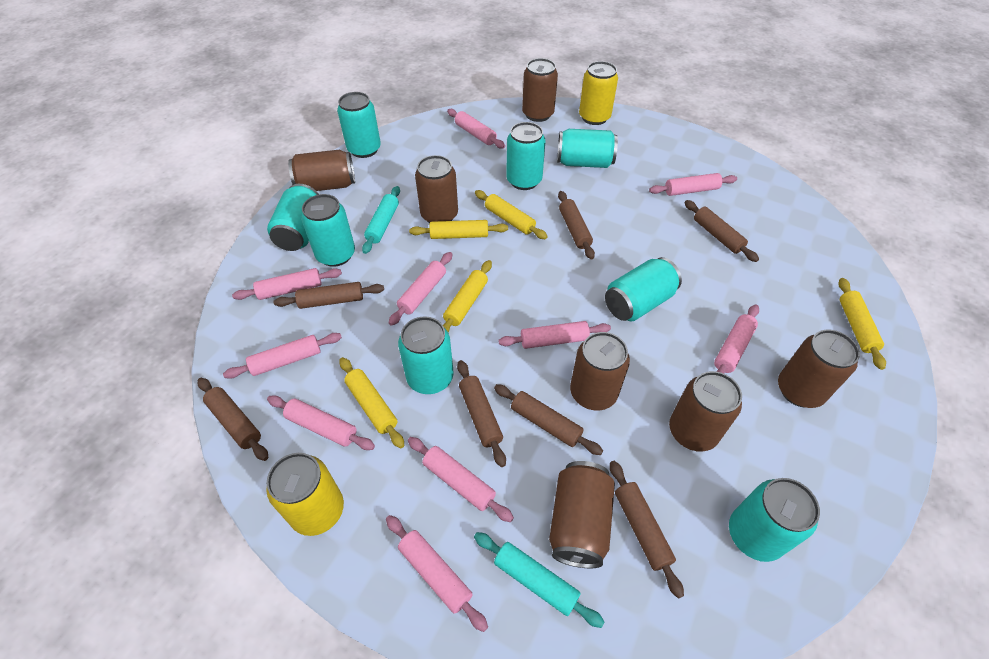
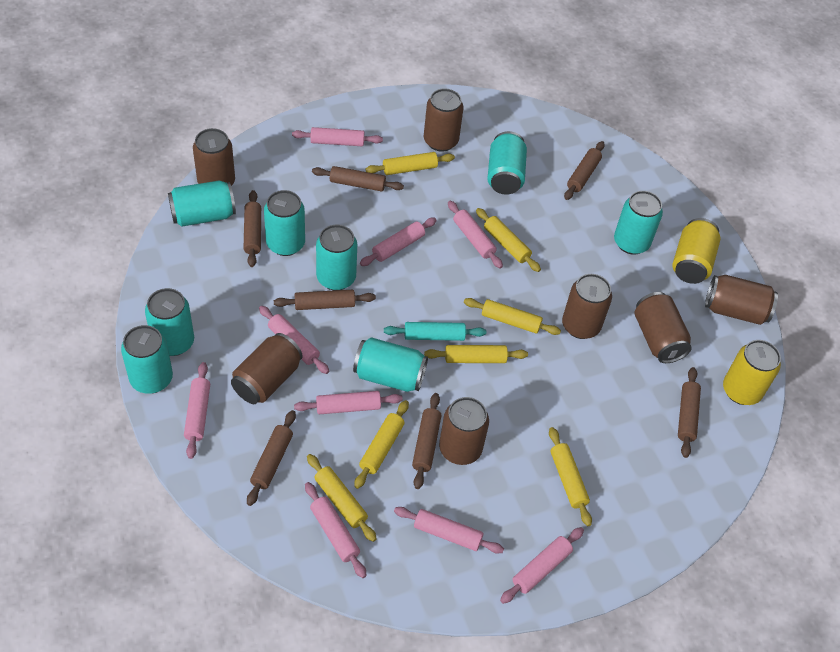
pink rolling pin: 10 -> 9
turquoise rolling pin: 2 -> 1
yellow rolling pin: 5 -> 7

